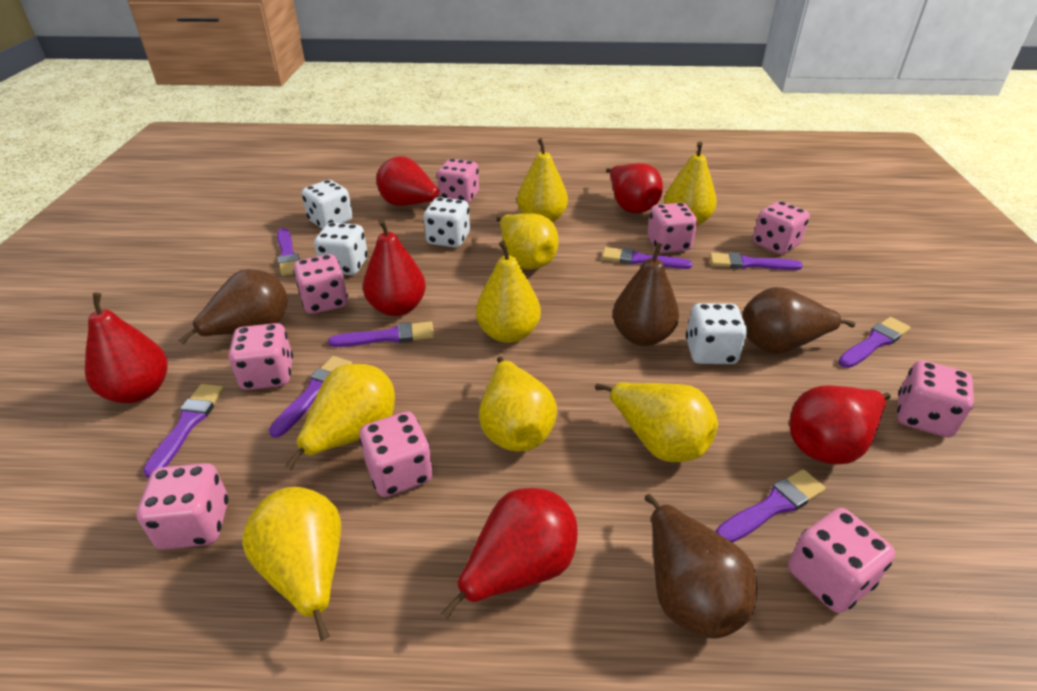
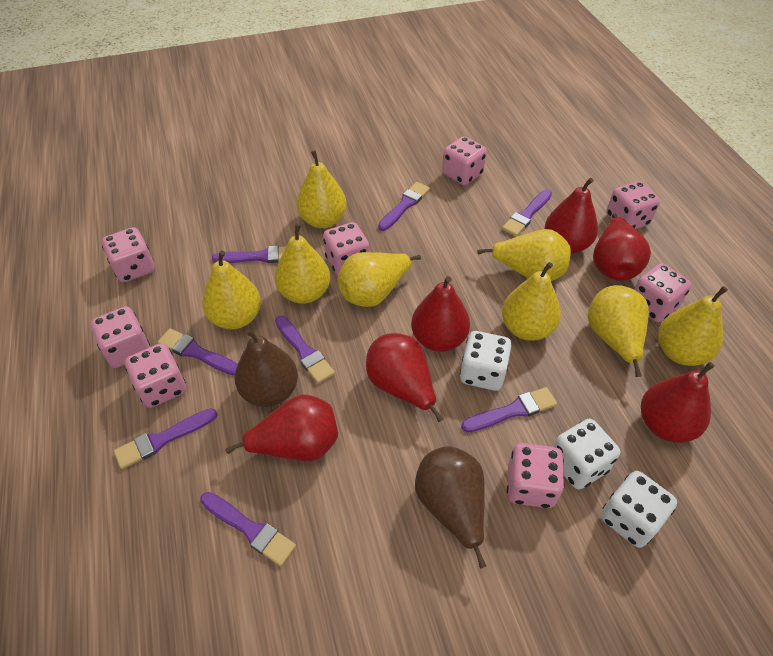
brown pear: 4 -> 2
pink dice: 9 -> 8
white dice: 4 -> 3

